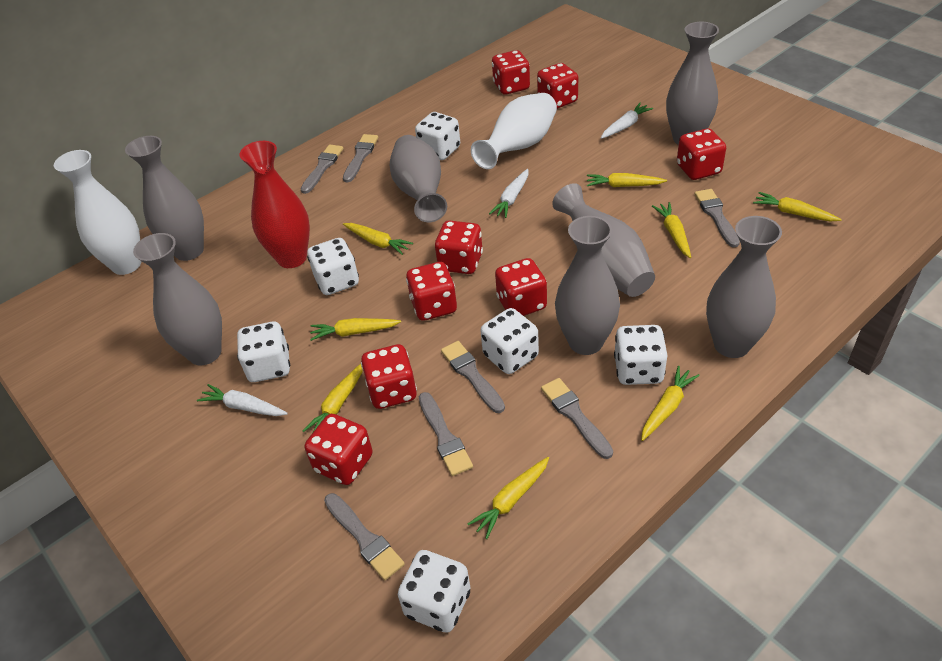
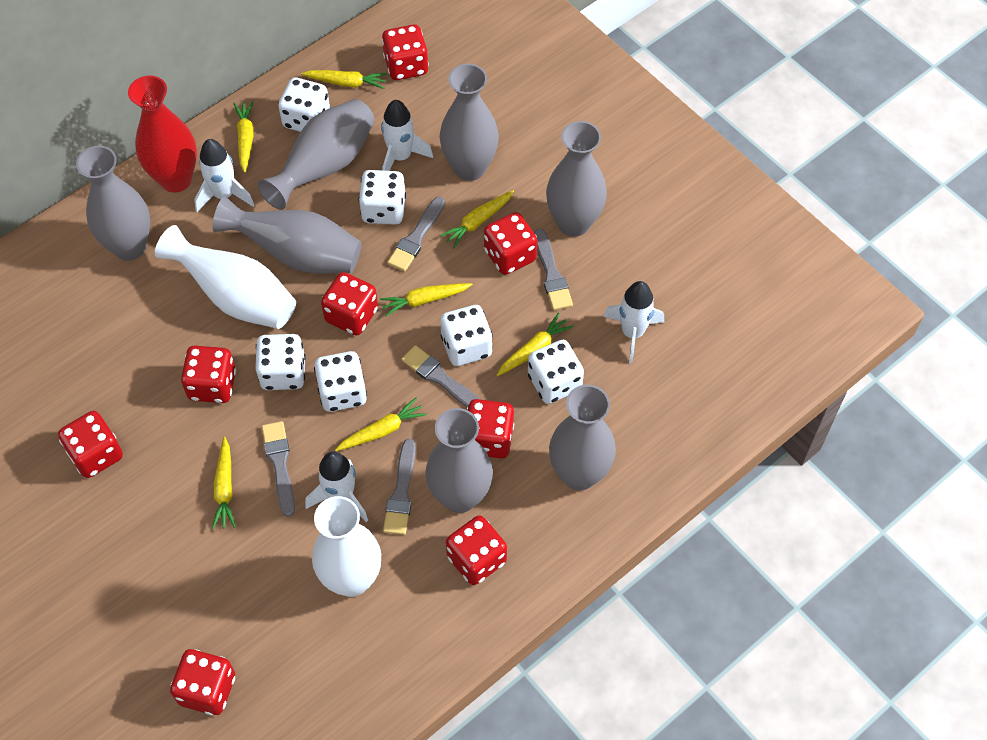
grey brush: 7 -> 5
white carrot: 3 -> 0
white rocket: 0 -> 4
yellow carrot: 8 -> 7

